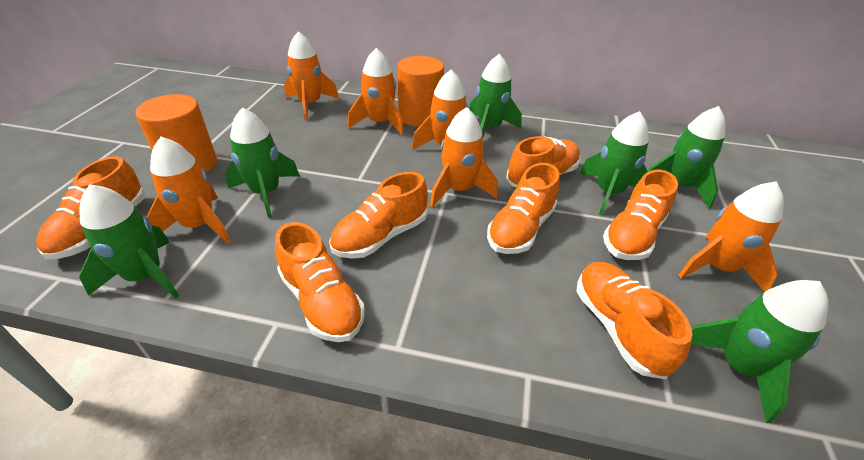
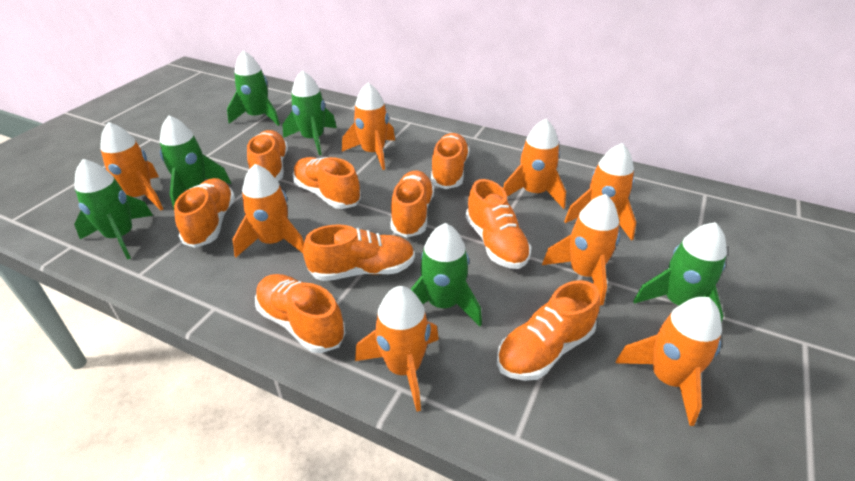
orange cylinder: 2 -> 0
orange rocket: 6 -> 8
orange shoe: 7 -> 9

